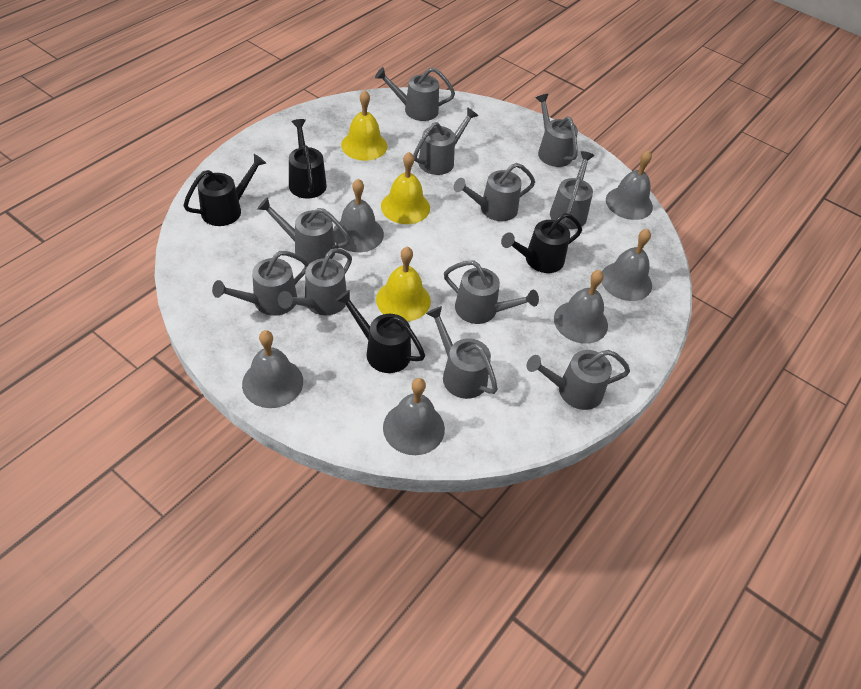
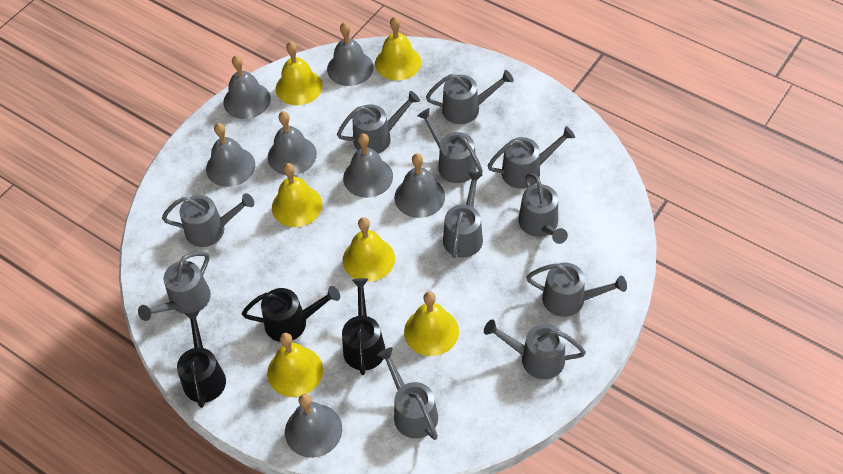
black watering can: 4 -> 3
grey bell: 6 -> 7
yellow bell: 3 -> 6

